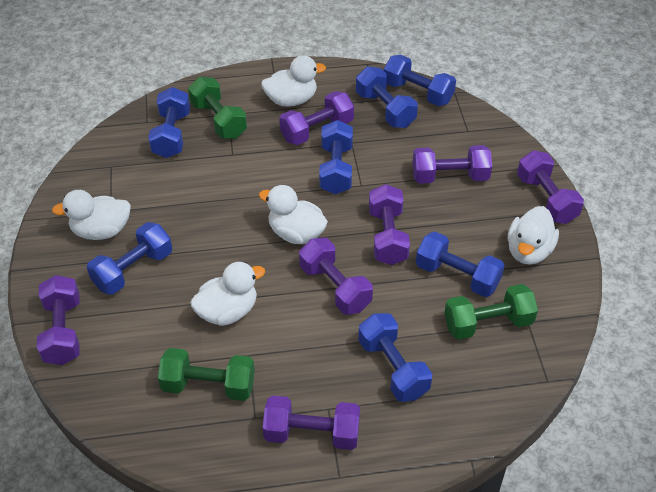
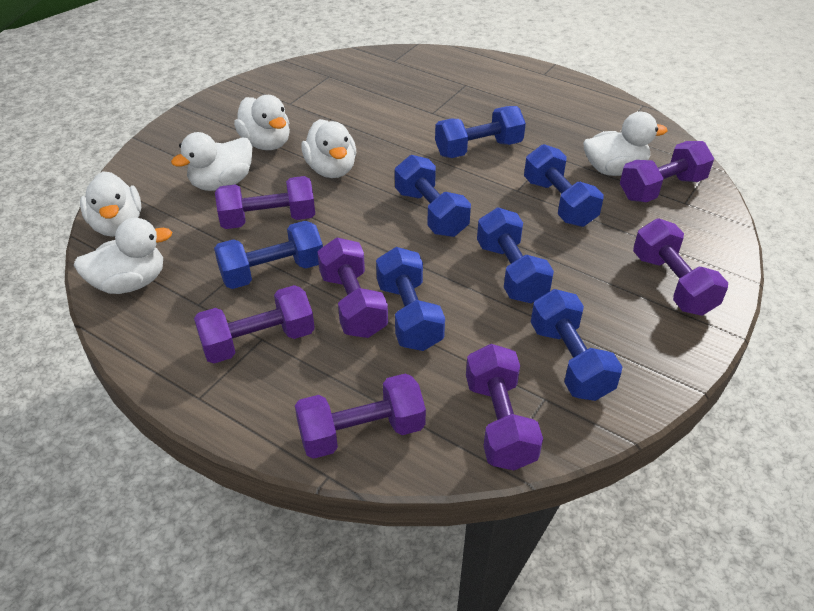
green dumbbell: 3 -> 0
white duck: 5 -> 6

